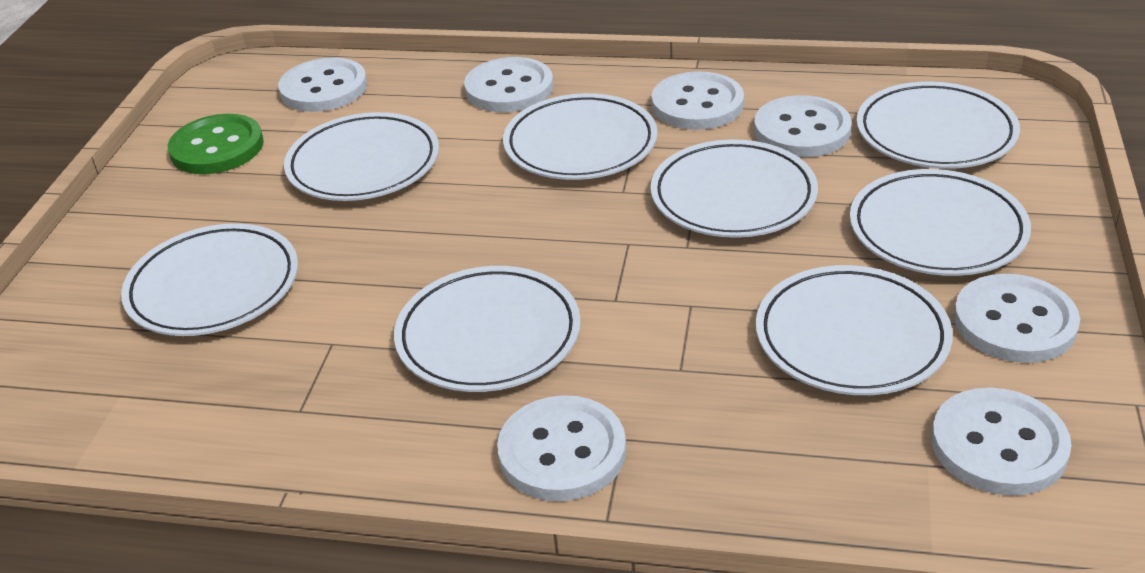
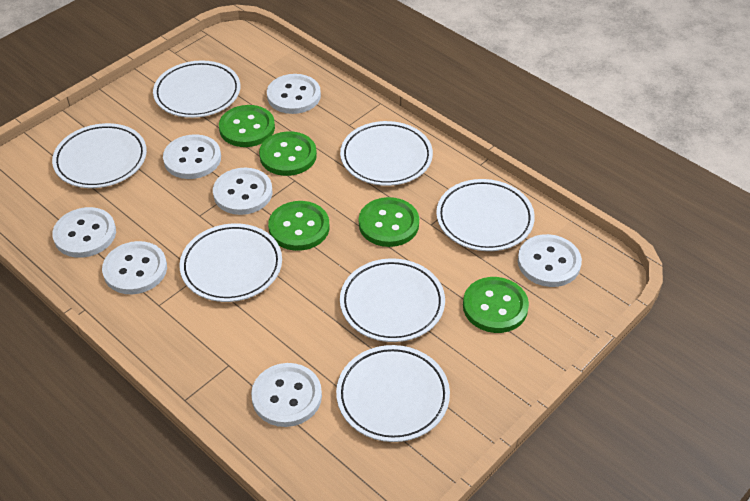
green button: 1 -> 5
white plate: 8 -> 7

